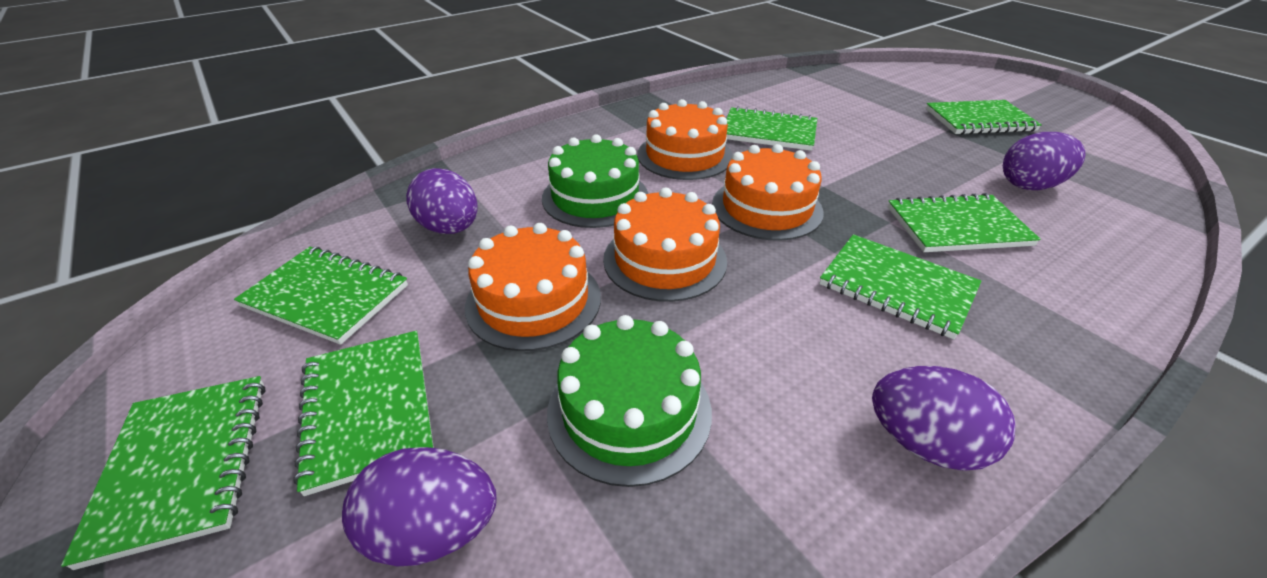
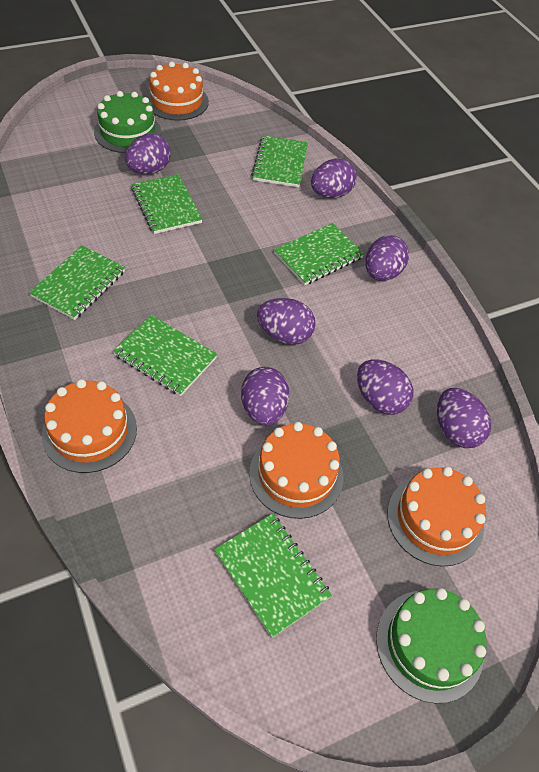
green notebook: 7 -> 6
purple egg: 4 -> 7

